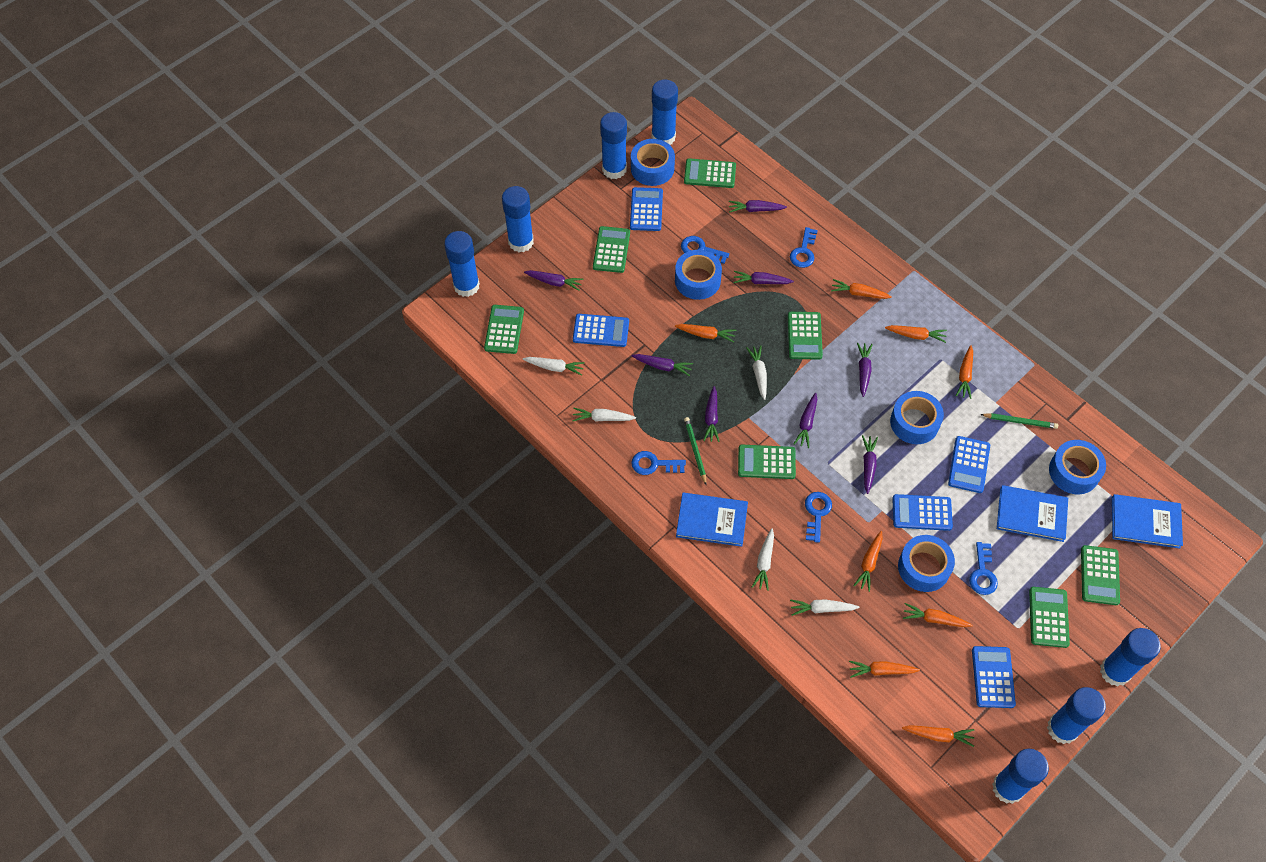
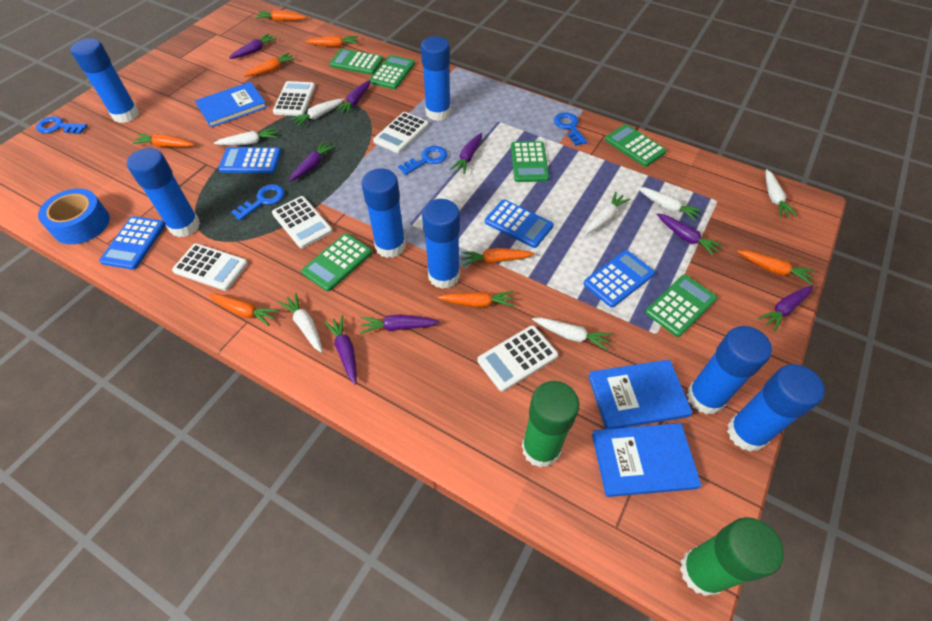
blue calculator: 5 -> 4
blue key: 5 -> 4
blue tape: 5 -> 1
green calculator: 7 -> 6
green glue stick: 0 -> 2
green pencil: 2 -> 0
white calculator: 0 -> 5
white carrot: 5 -> 7

